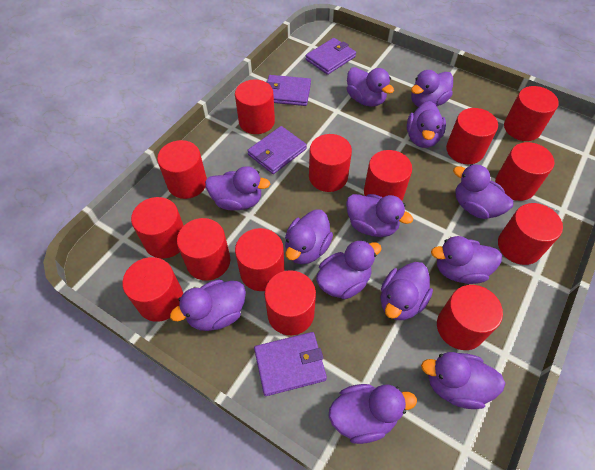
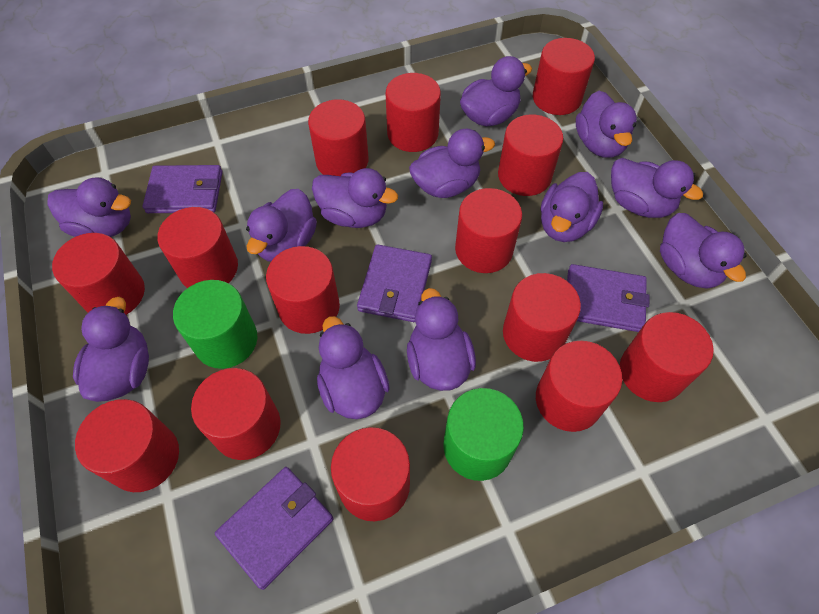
green cylinder: 0 -> 2
purple duck: 13 -> 12

